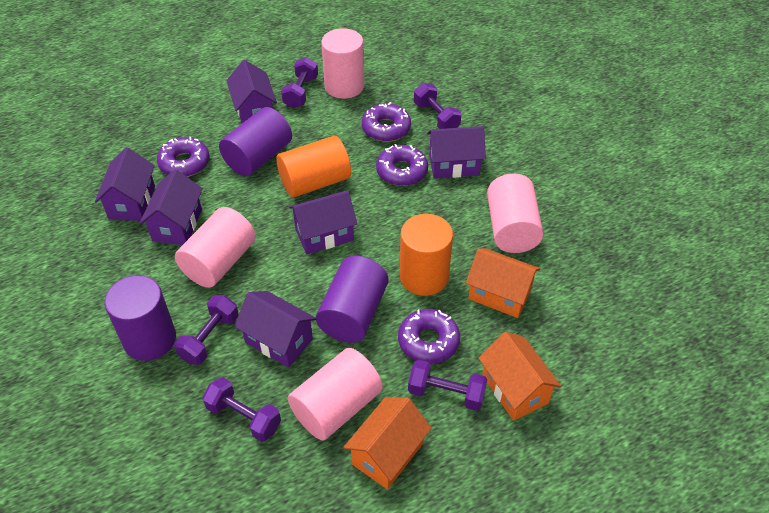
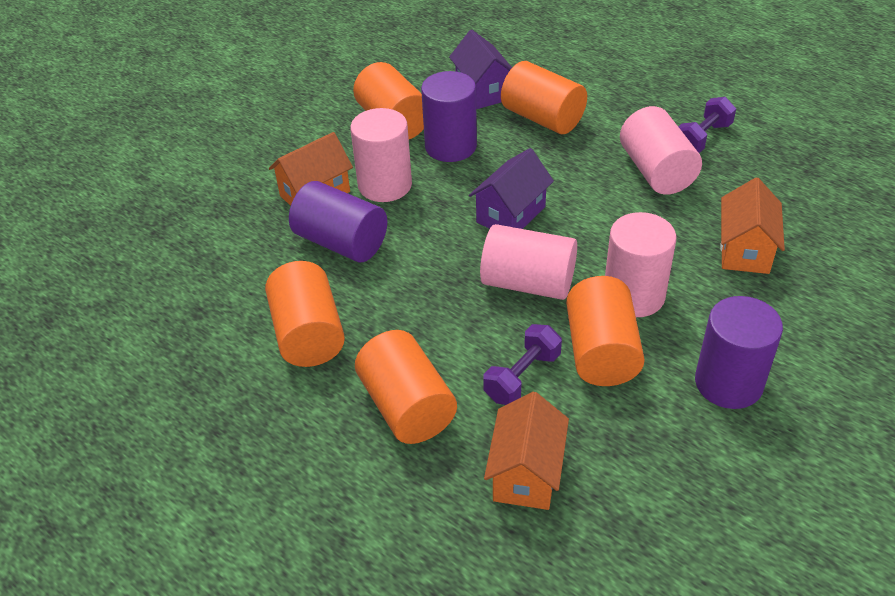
orange cylinder: 2 -> 5
purple donut: 4 -> 0
purple dumbbell: 5 -> 2
purple house: 6 -> 2

